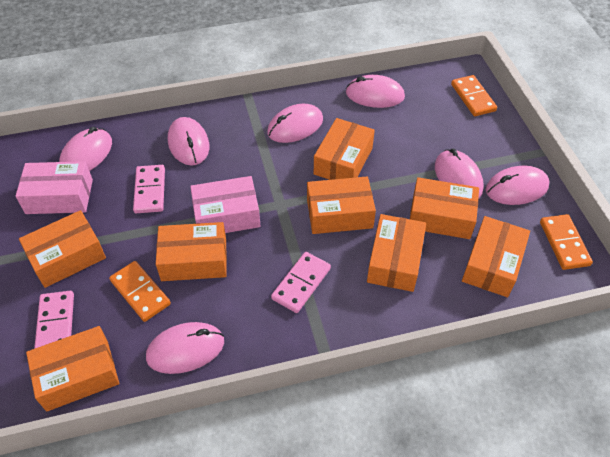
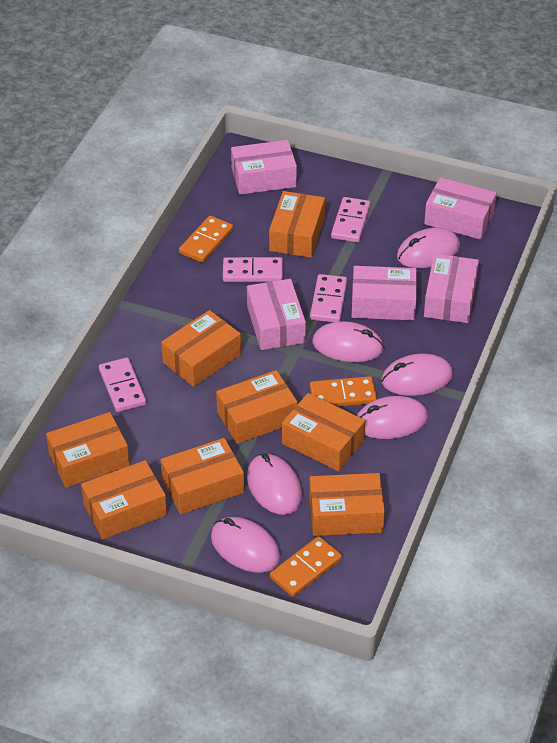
pink box: 2 -> 5
pink domino: 3 -> 4
pink mouse: 7 -> 6

